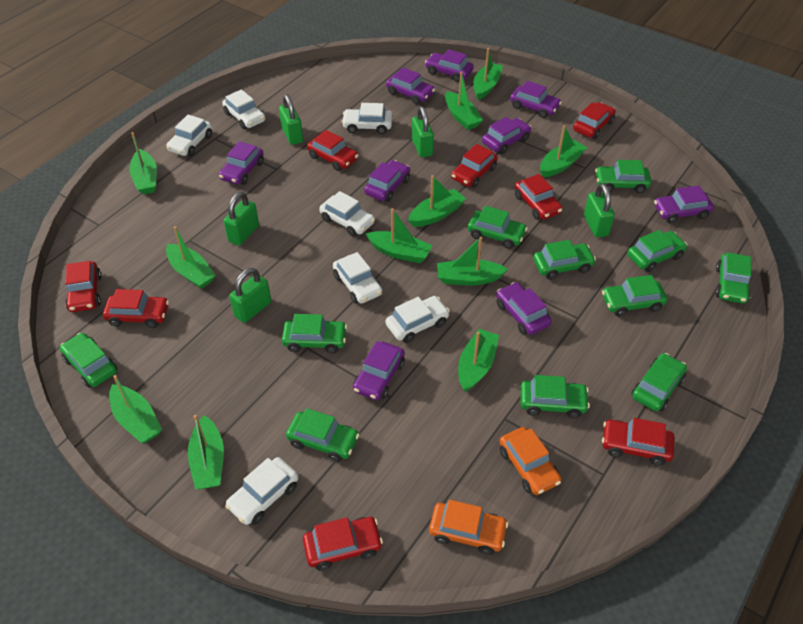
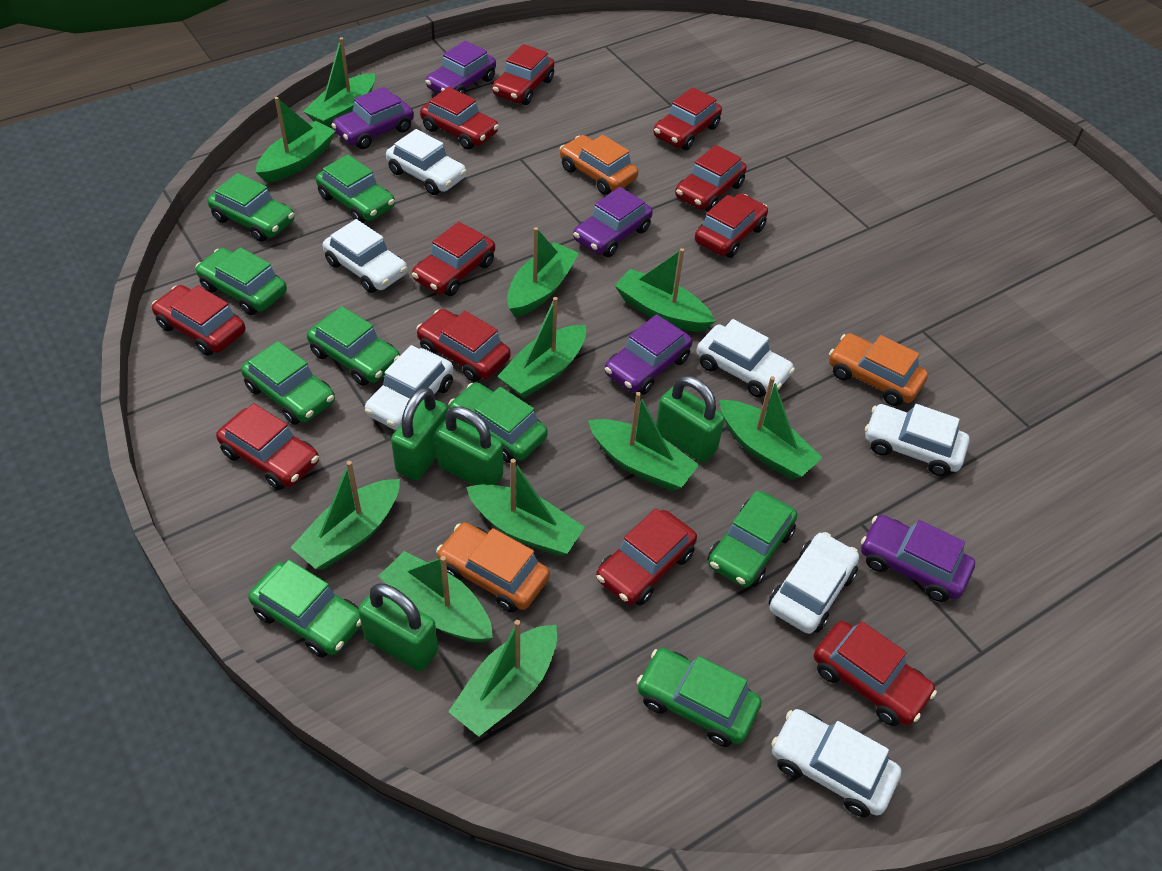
green car: 11 -> 9
green padlock: 5 -> 4
orange car: 2 -> 3
purple car: 9 -> 5
red car: 8 -> 11

